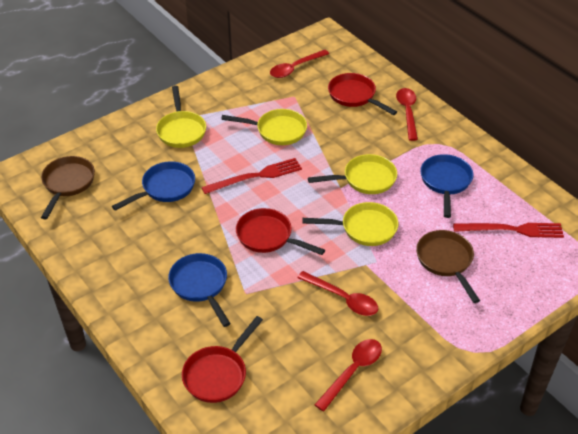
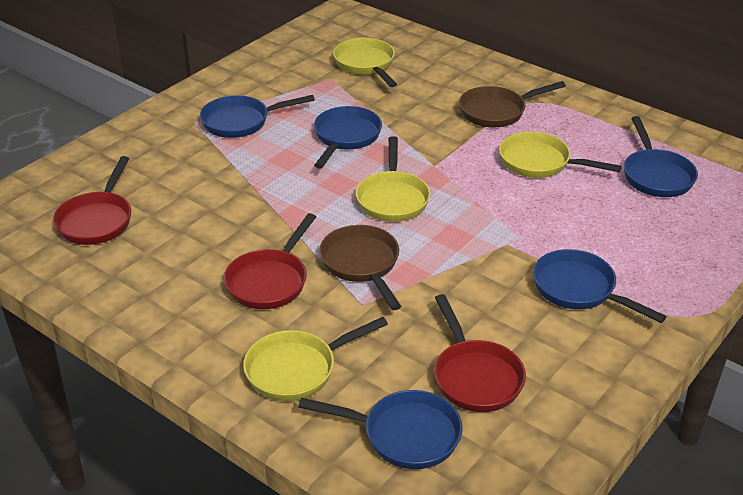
blue pan: 3 -> 5
red fork: 2 -> 0
red spoon: 4 -> 0

